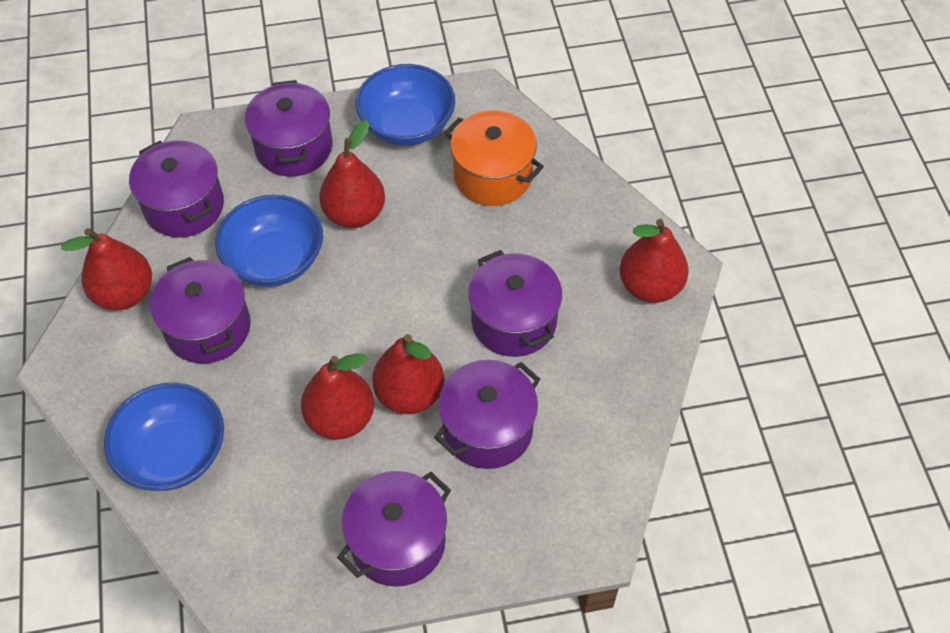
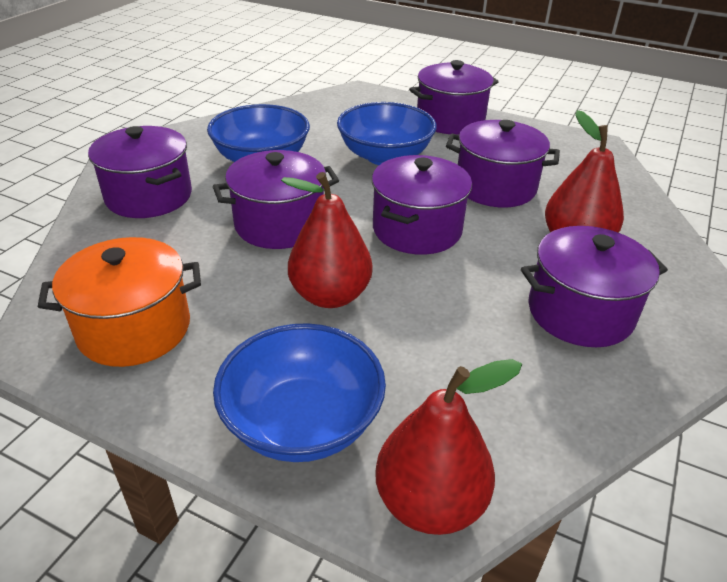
red pear: 5 -> 3

